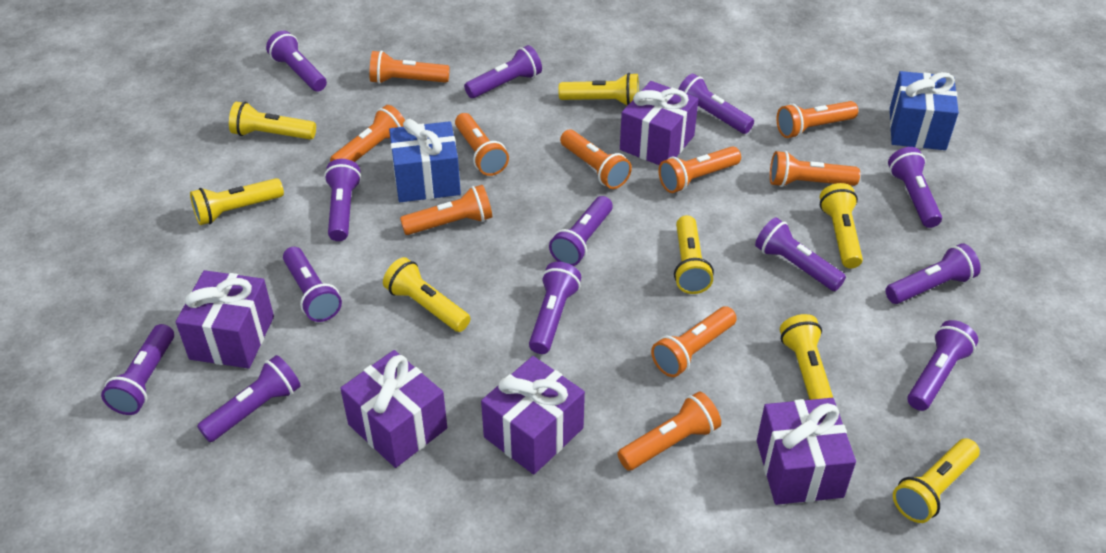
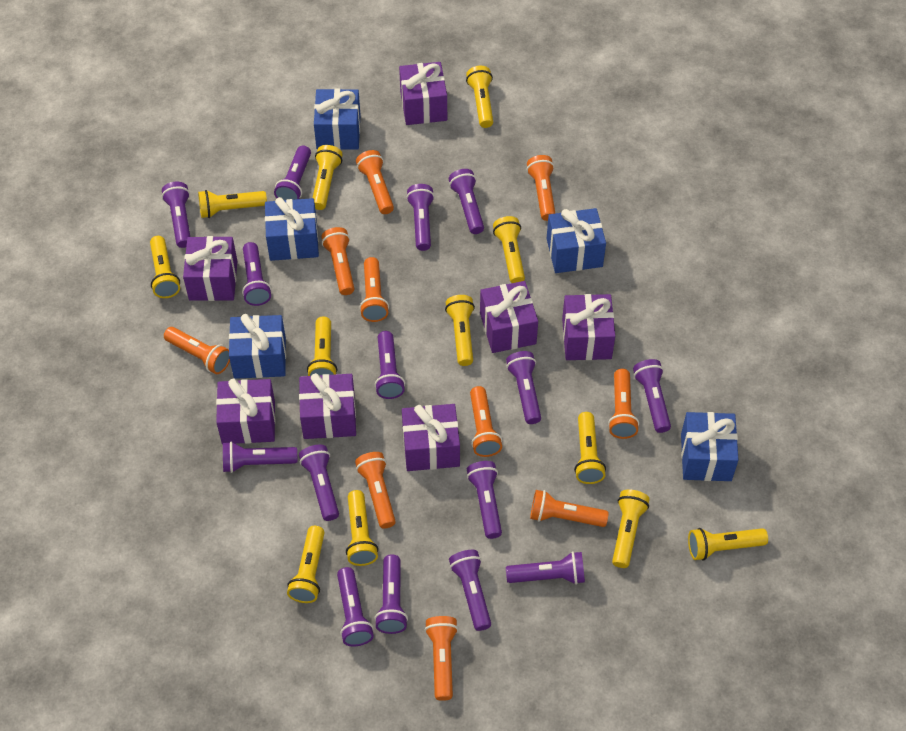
blue gift: 2 -> 5
purple flashlight: 13 -> 15
purple gift: 5 -> 7
yellow flashlight: 8 -> 12

